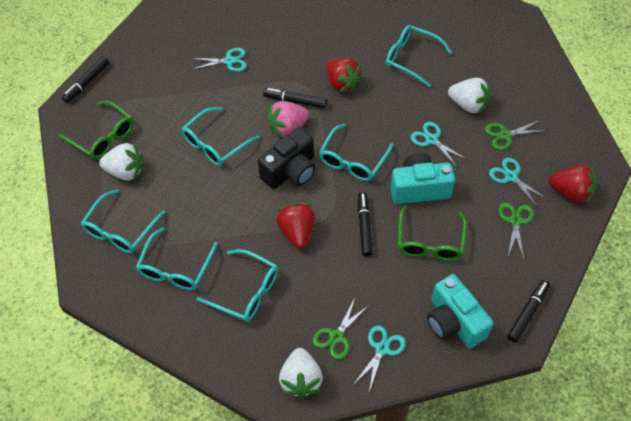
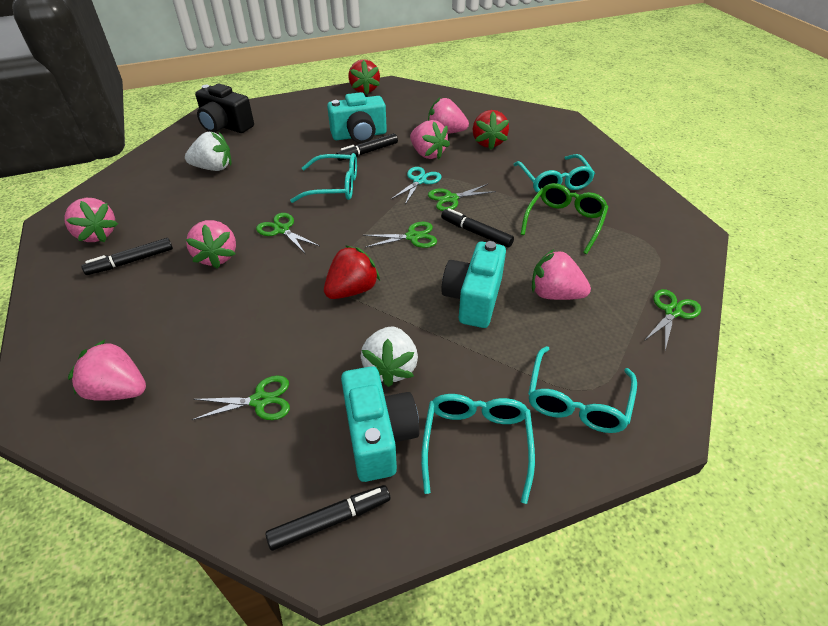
green glasses: 2 -> 1
green scissors: 3 -> 5
pink strawberry: 1 -> 6
turquoise camera: 2 -> 3
turquoise glasses: 6 -> 4
turquoise scissors: 4 -> 1
white strawberry: 3 -> 2

